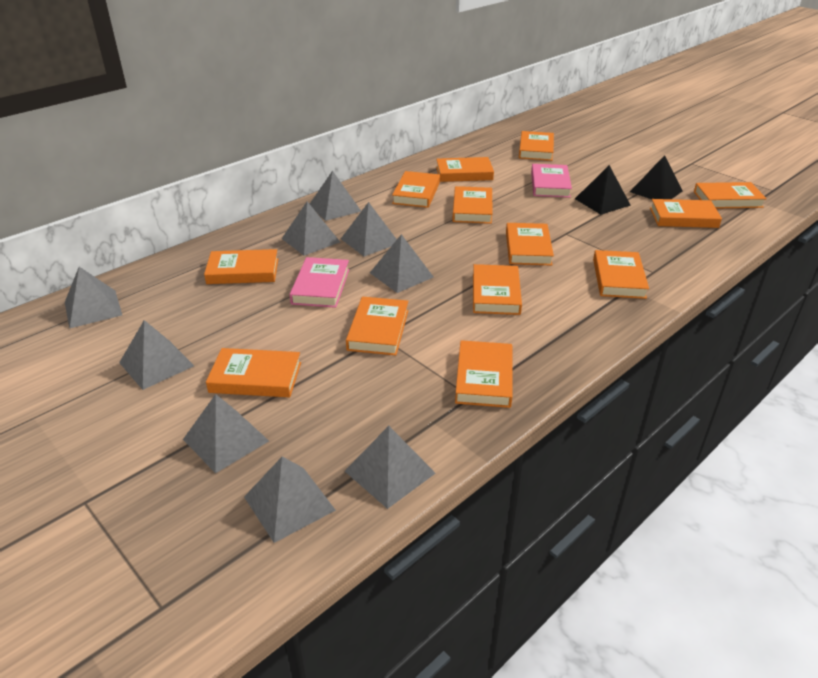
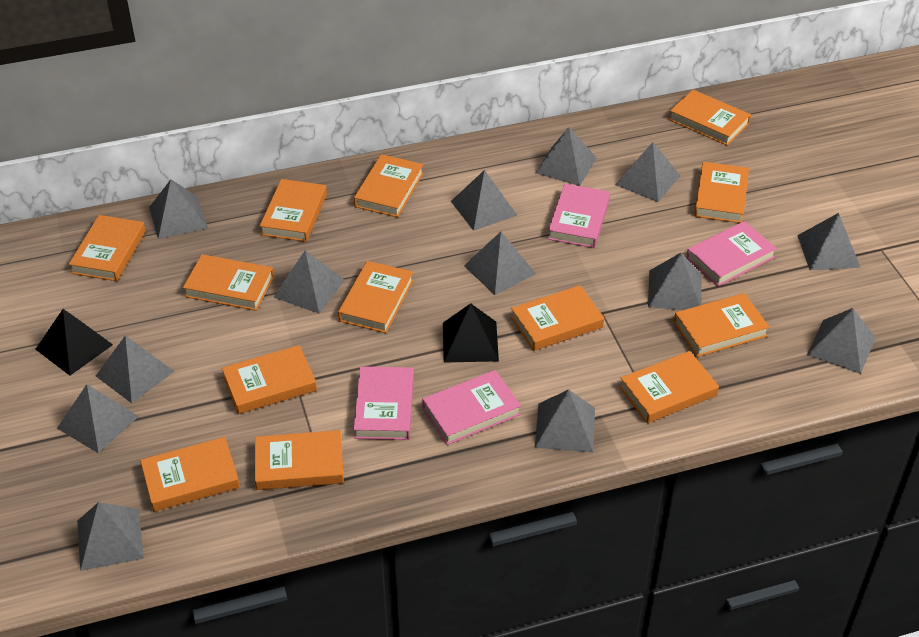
grey pyramid: 9 -> 13
pink book: 2 -> 4

